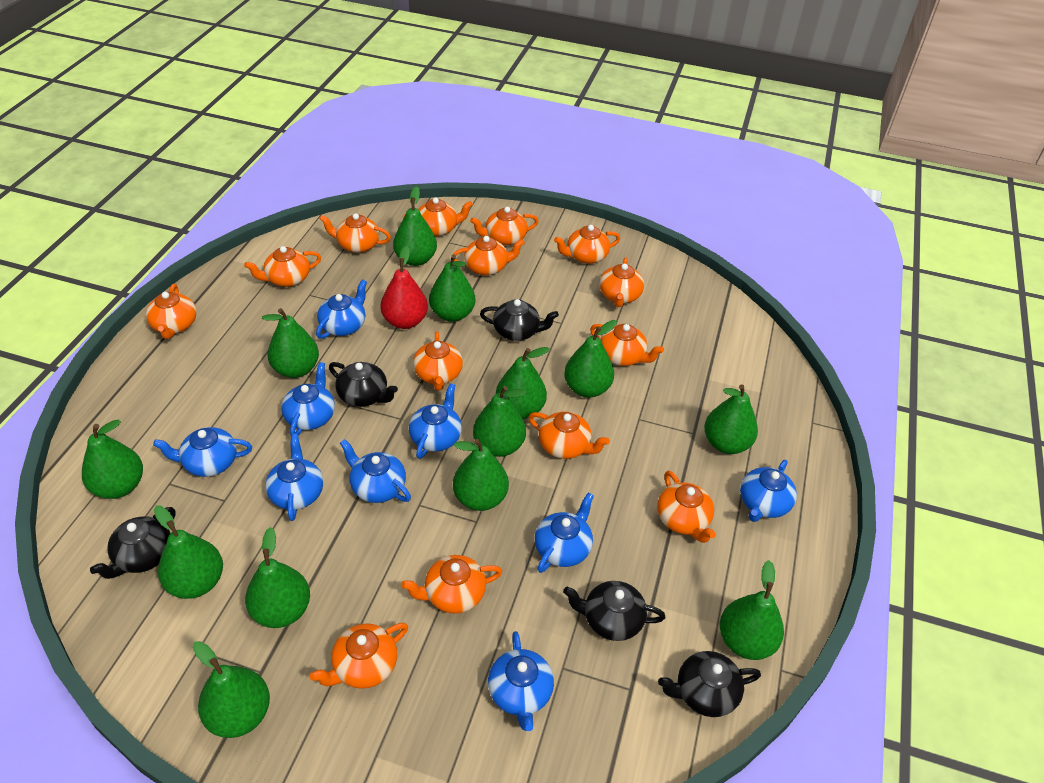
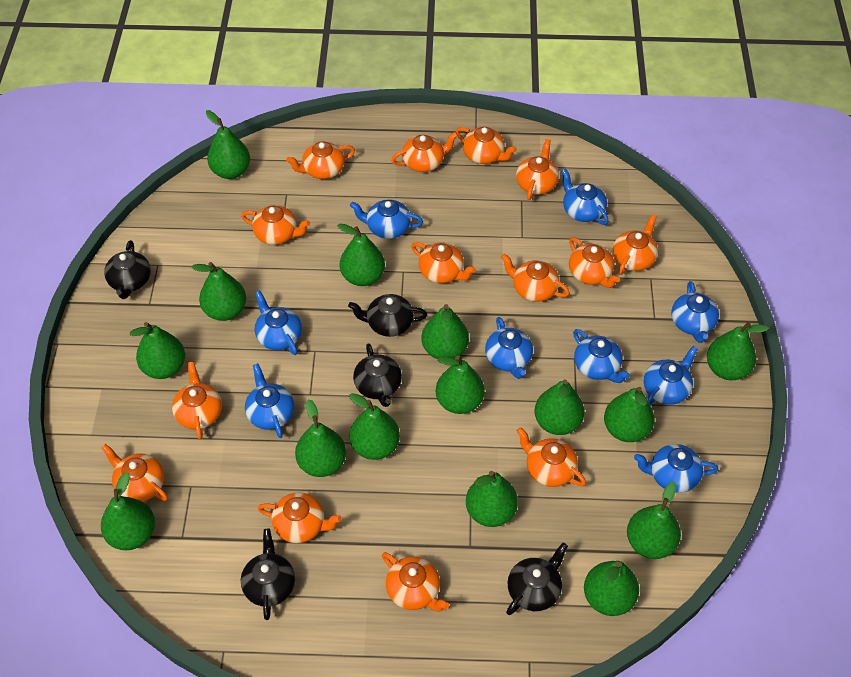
green pear: 13 -> 15
red pear: 1 -> 0

